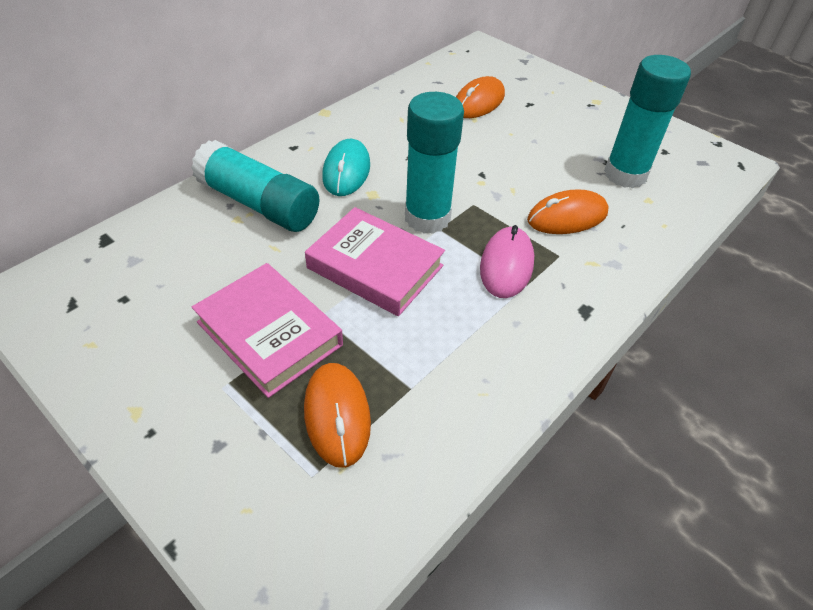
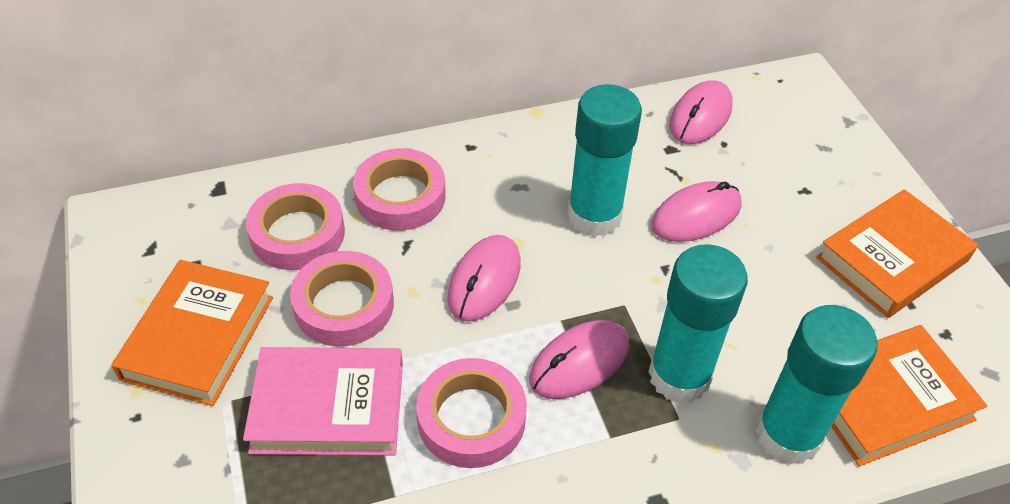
orange book: 0 -> 3
orange mouse: 3 -> 0
pink book: 2 -> 1
pink mouse: 1 -> 4
pink tape: 0 -> 4
turquoise mouse: 1 -> 0

